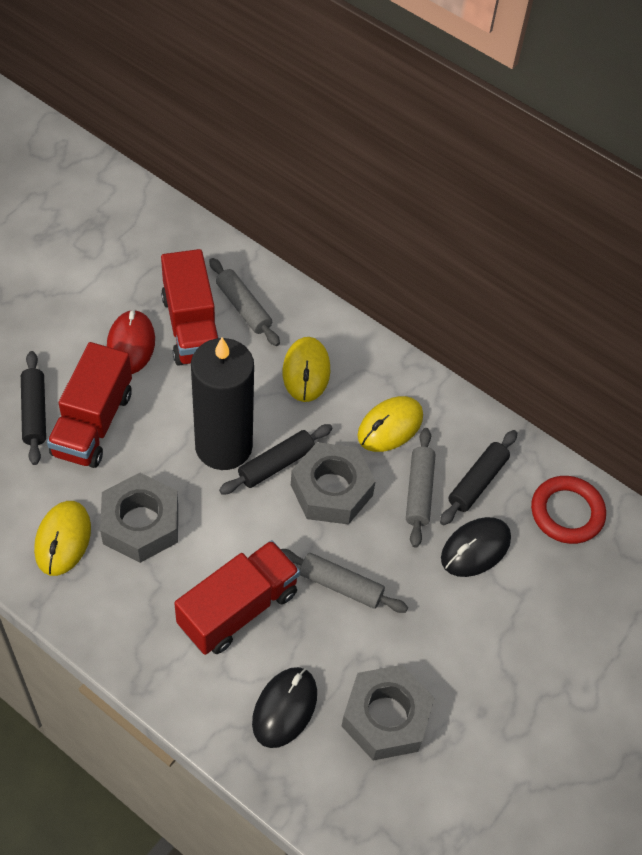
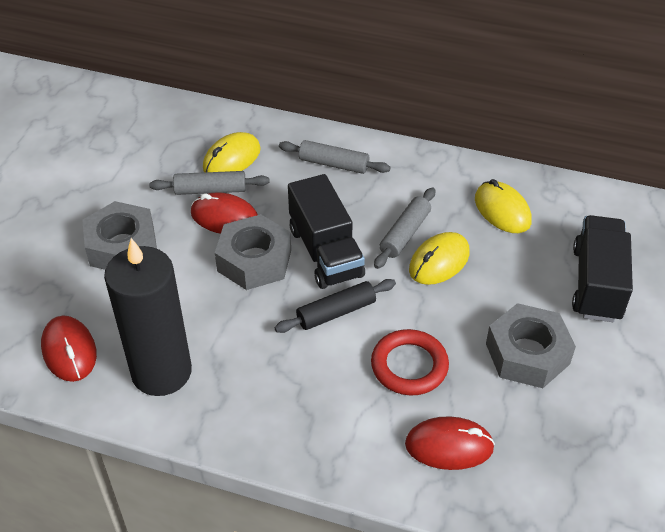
black mouse: 2 -> 0
black rolling pin: 3 -> 1
black truck: 0 -> 2
red mouse: 1 -> 3
red truck: 3 -> 0

